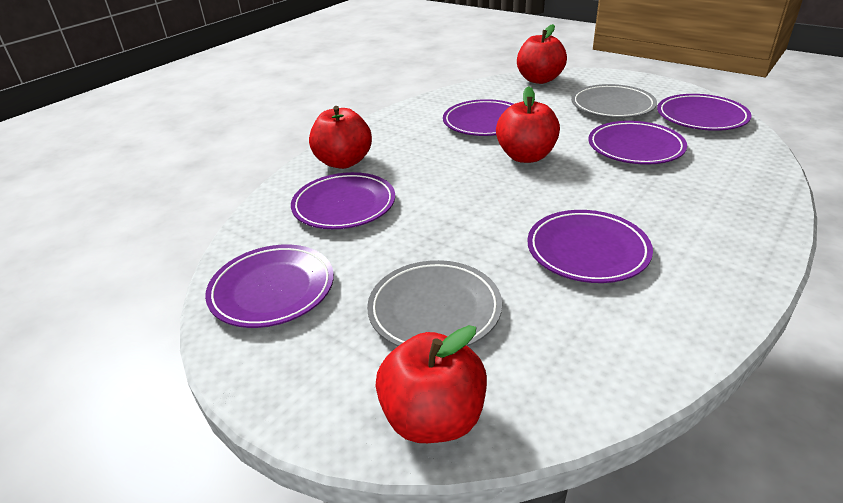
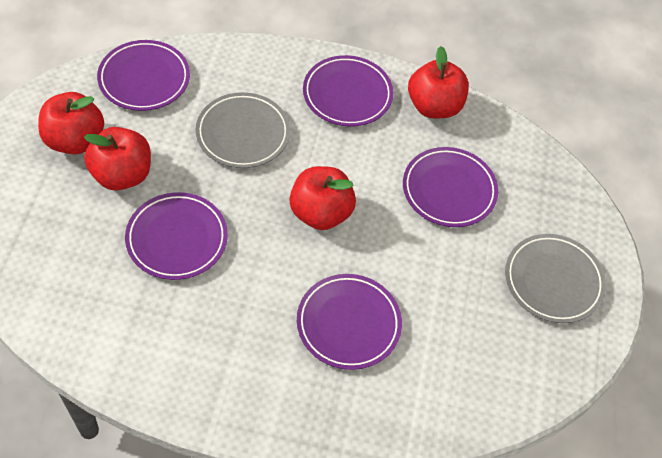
purple plate: 6 -> 5

